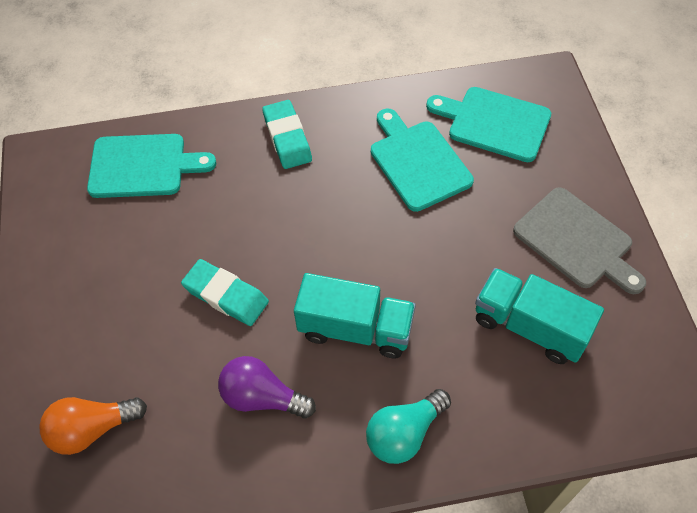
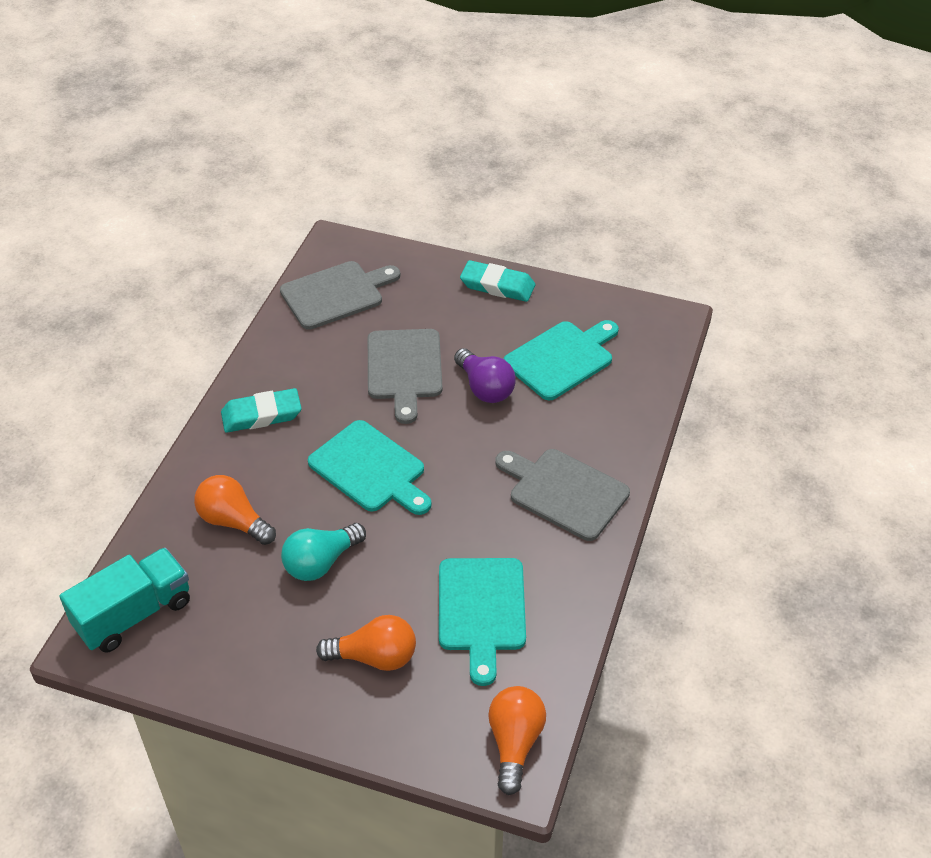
grey cutting board: 1 -> 3
orange light bulb: 1 -> 3
turquoise truck: 2 -> 1

